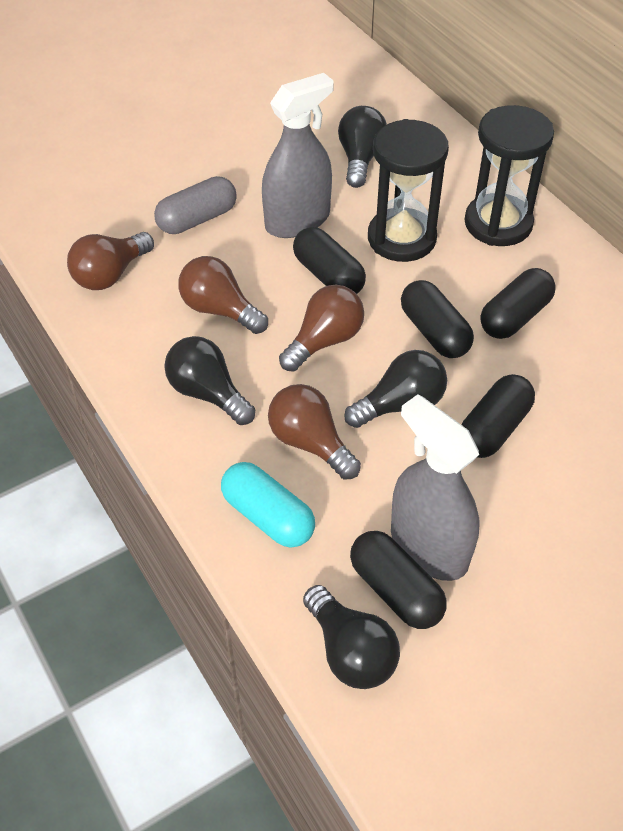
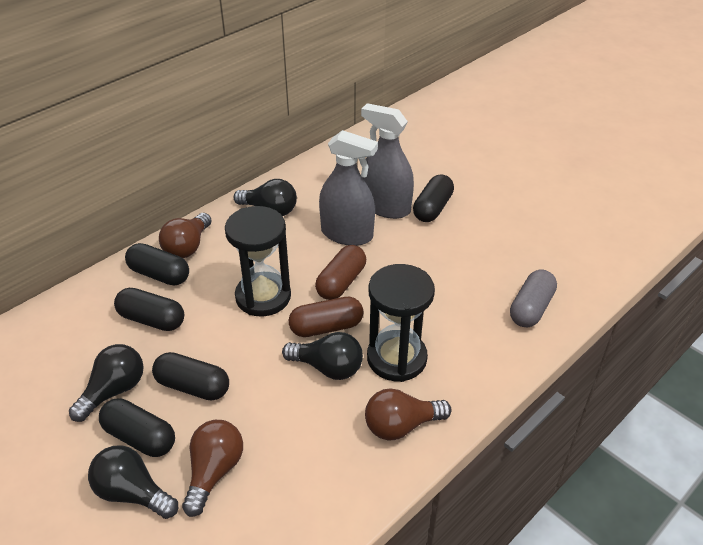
brown capsule: 0 -> 2
brown light bulb: 4 -> 3
turquoise capsule: 1 -> 0

